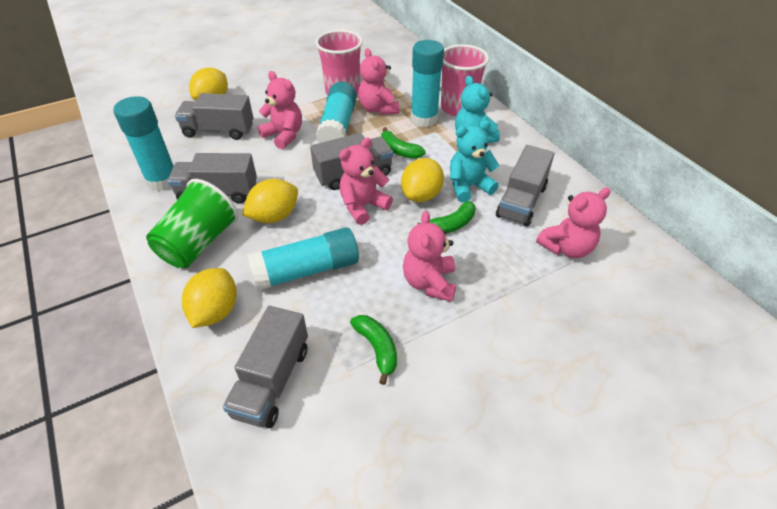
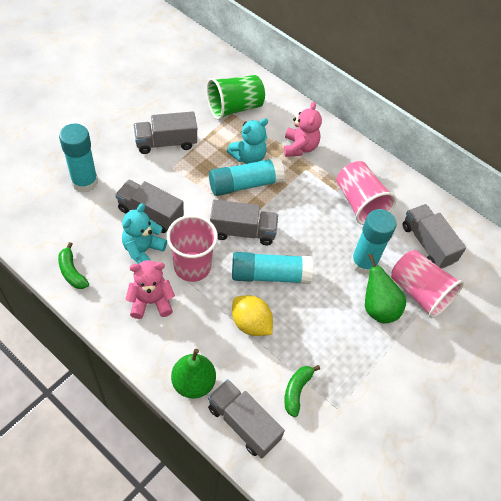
green banana: 3 -> 2
green pear: 0 -> 2
pink cup: 2 -> 3
pink teddy bear: 5 -> 2
yellow lemon: 4 -> 1

